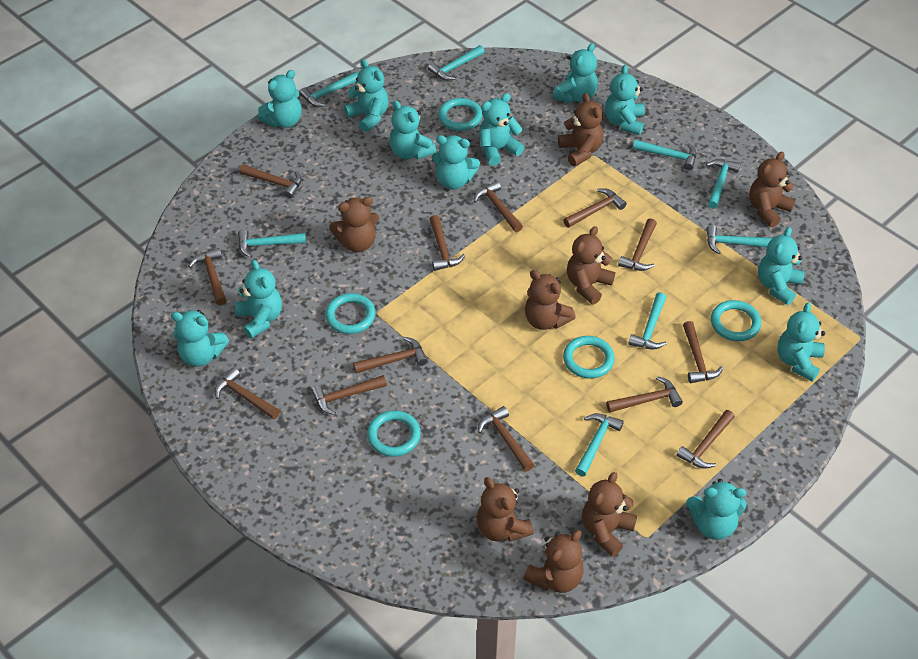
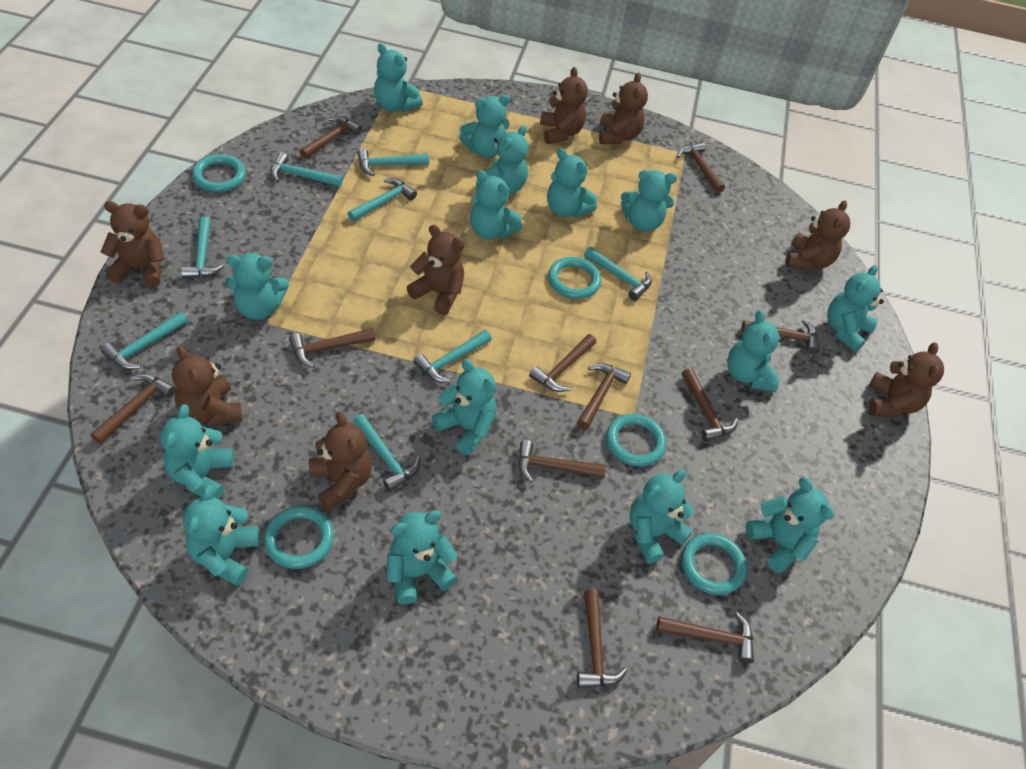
brown hammer: 13 -> 11
turquoise teddy bear: 12 -> 15

